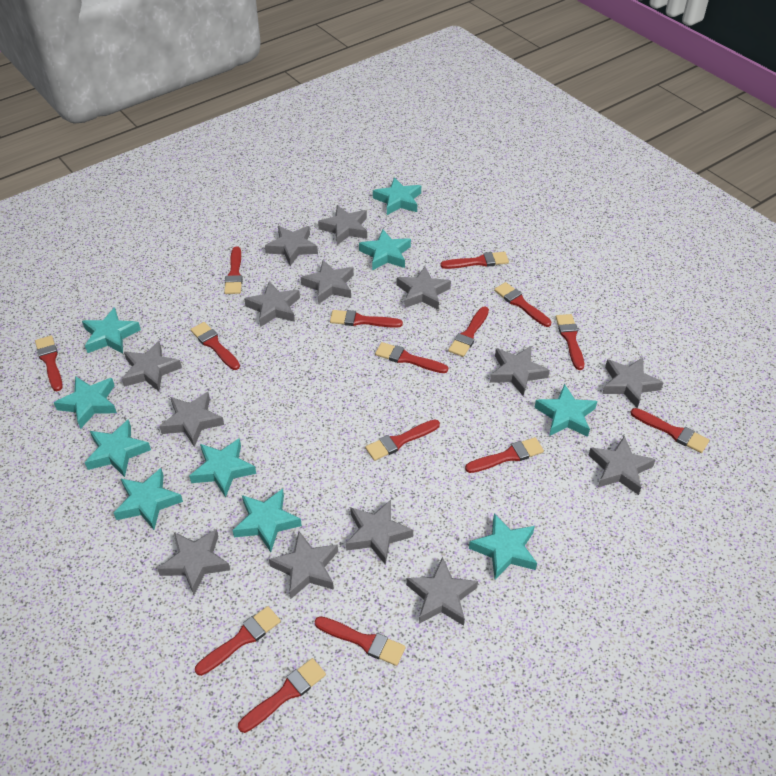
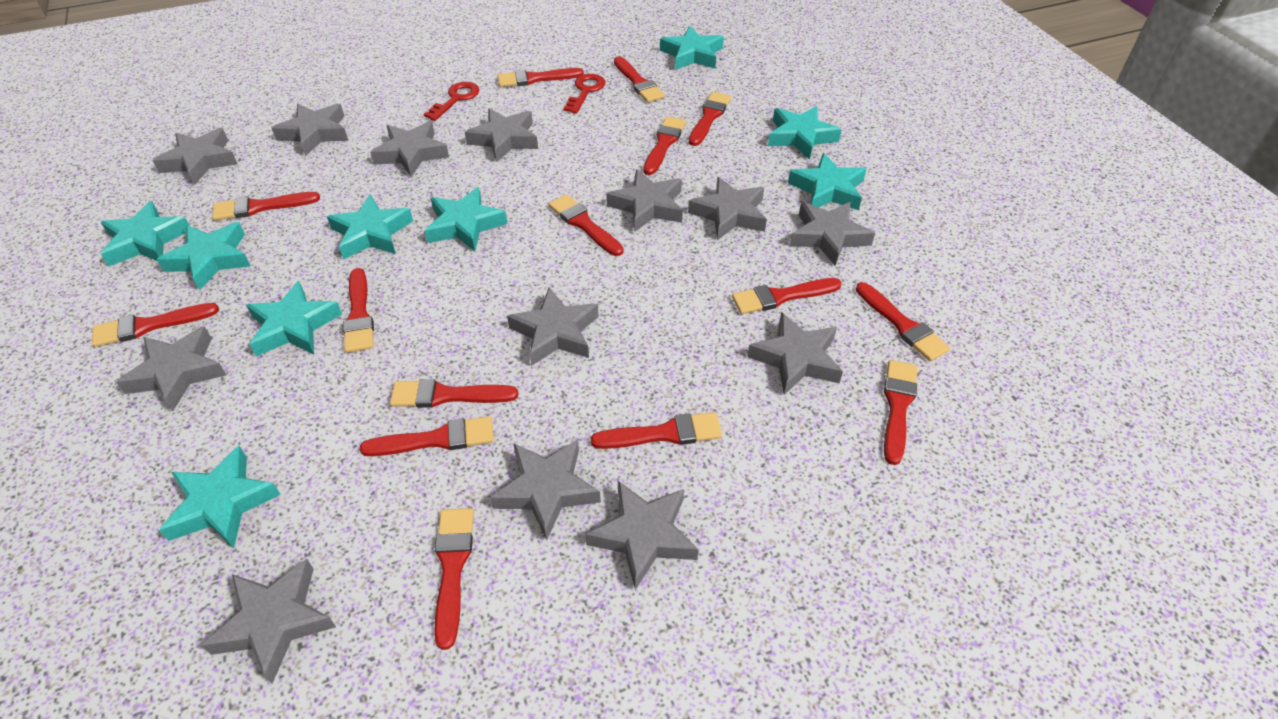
grey star: 14 -> 13
red key: 0 -> 2
turquoise star: 10 -> 9

